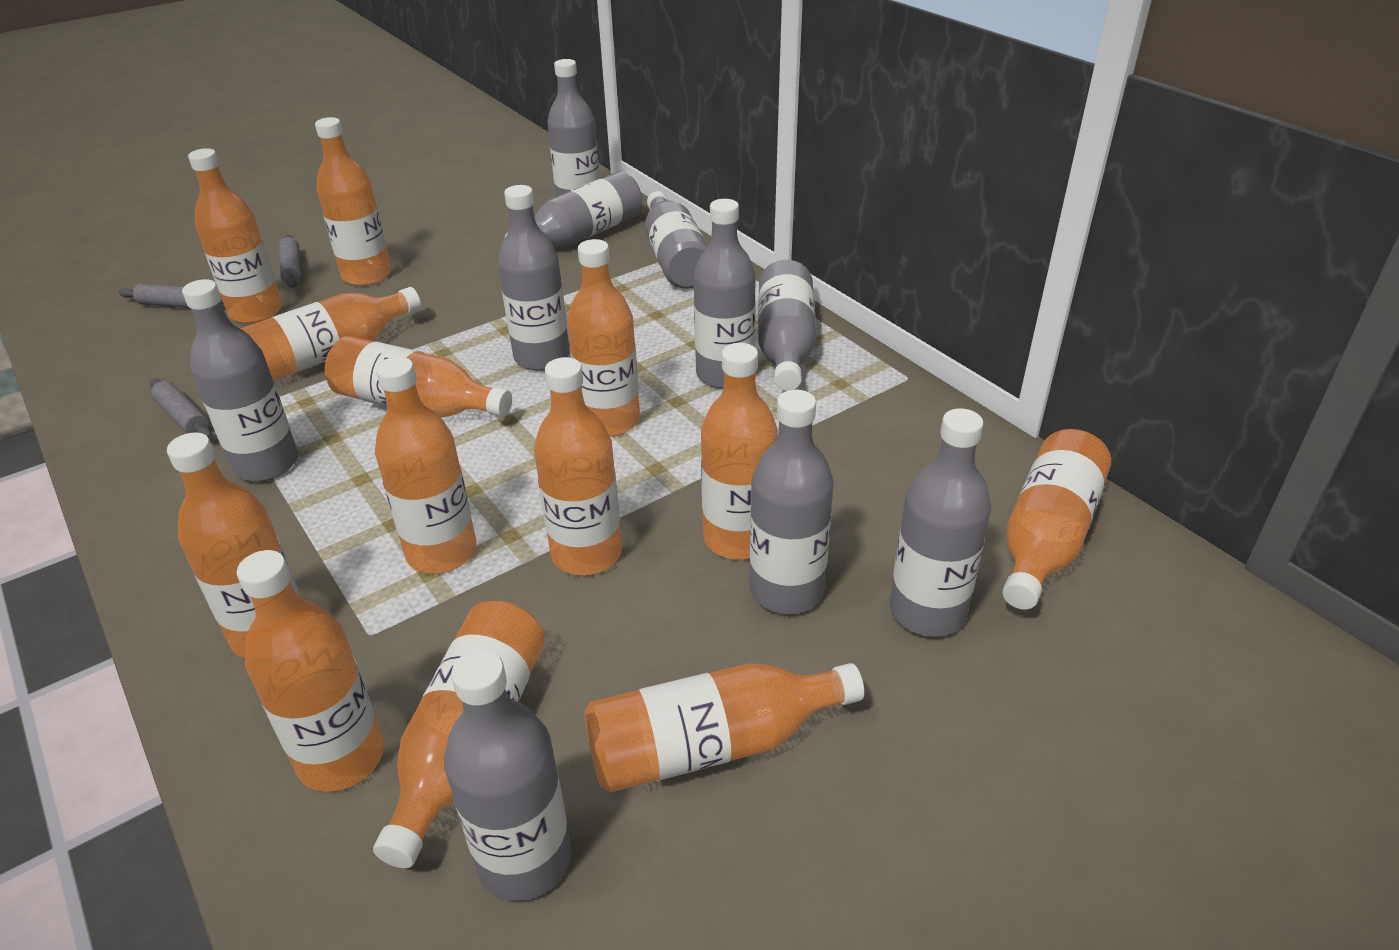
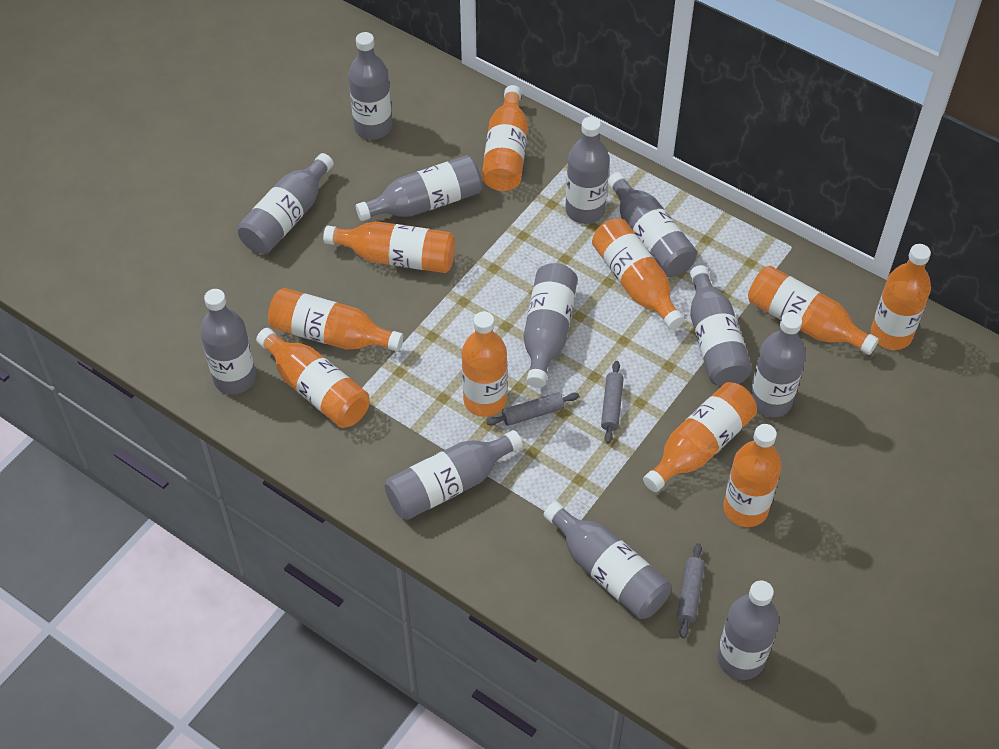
grey bottle: 10 -> 12
orange bottle: 13 -> 10

